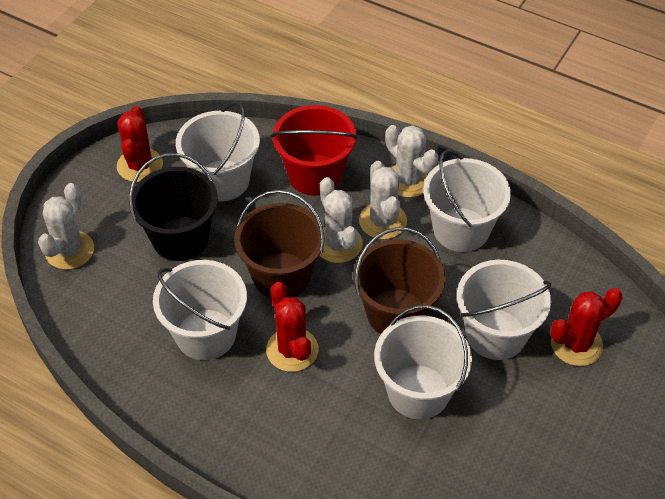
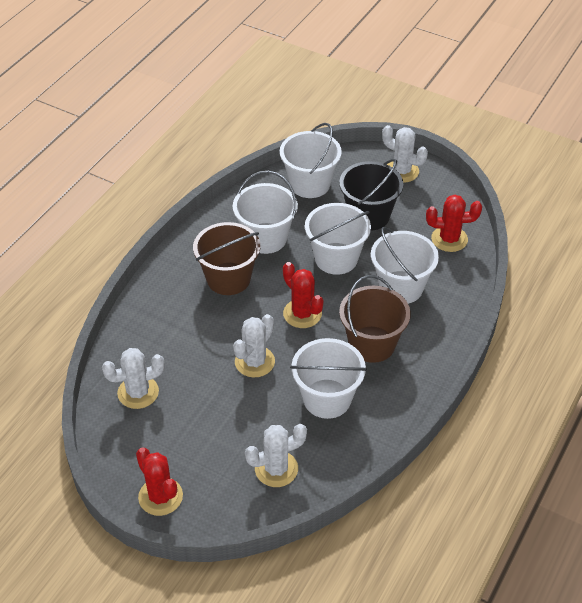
red bucket: 1 -> 0

